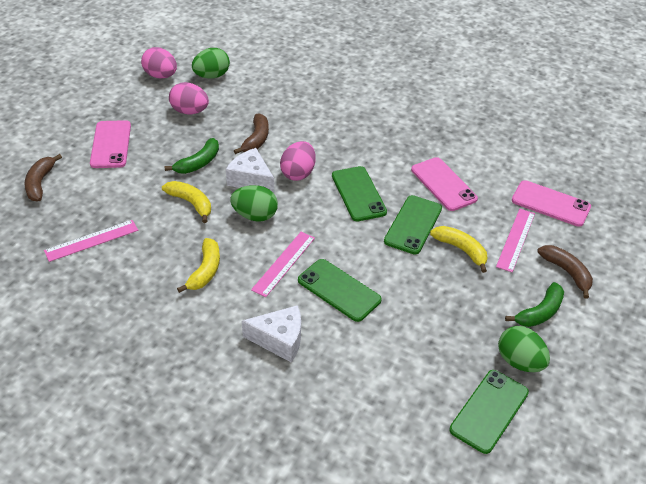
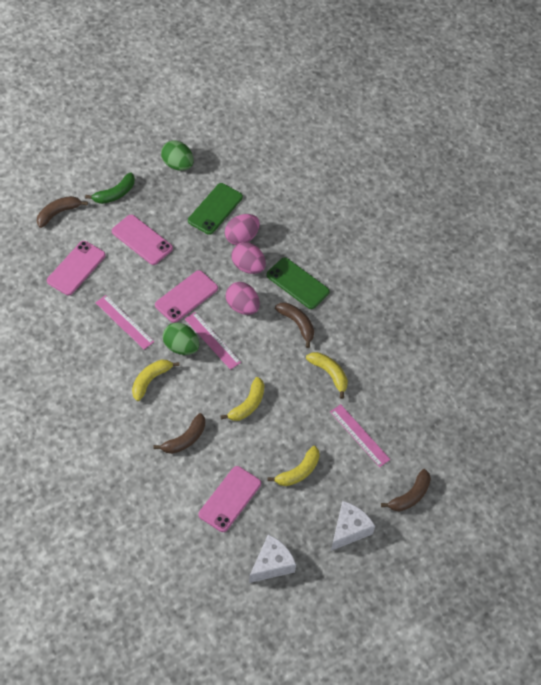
brown banana: 3 -> 4
green banana: 2 -> 1
green egg: 3 -> 2
green phone: 4 -> 2
pink phone: 3 -> 4
yellow banana: 3 -> 4

